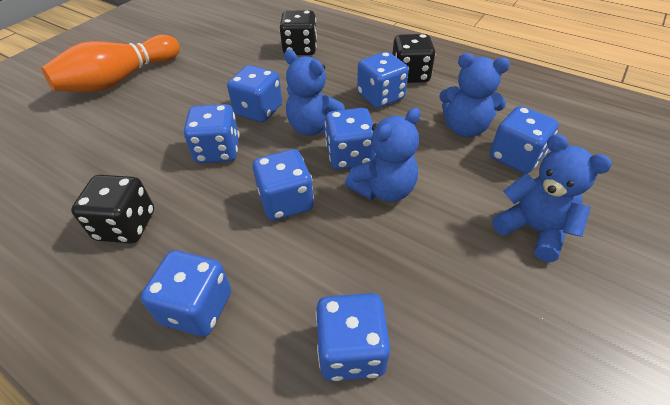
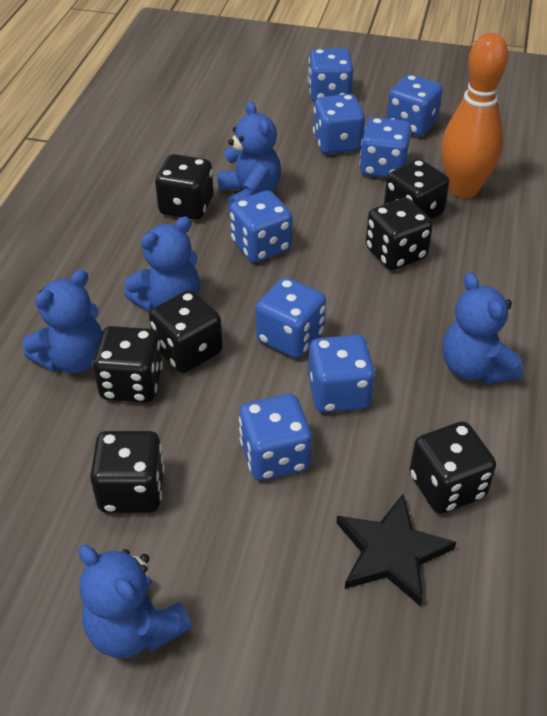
black dice: 3 -> 7
black star: 0 -> 1
blue teddy bear: 4 -> 5

